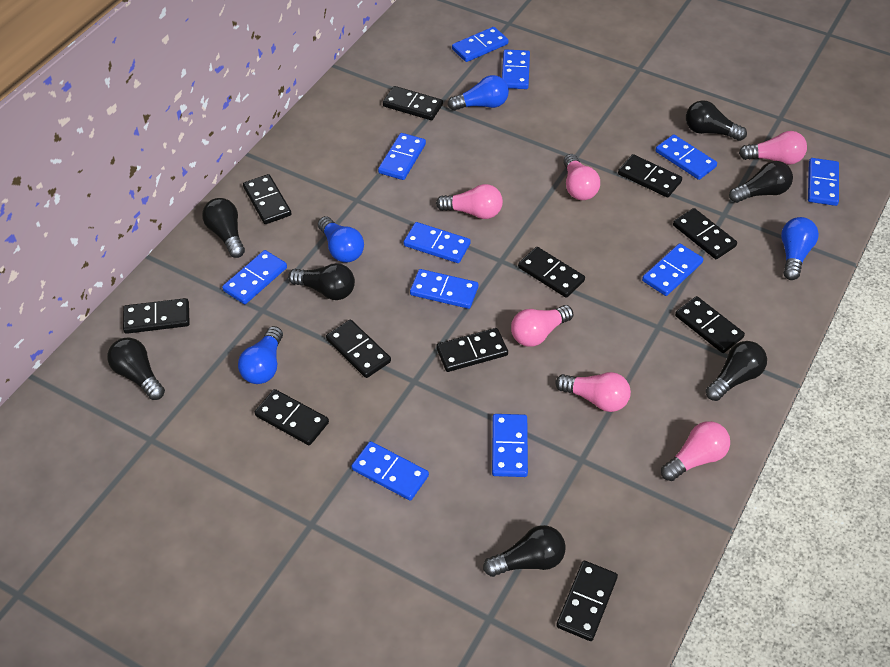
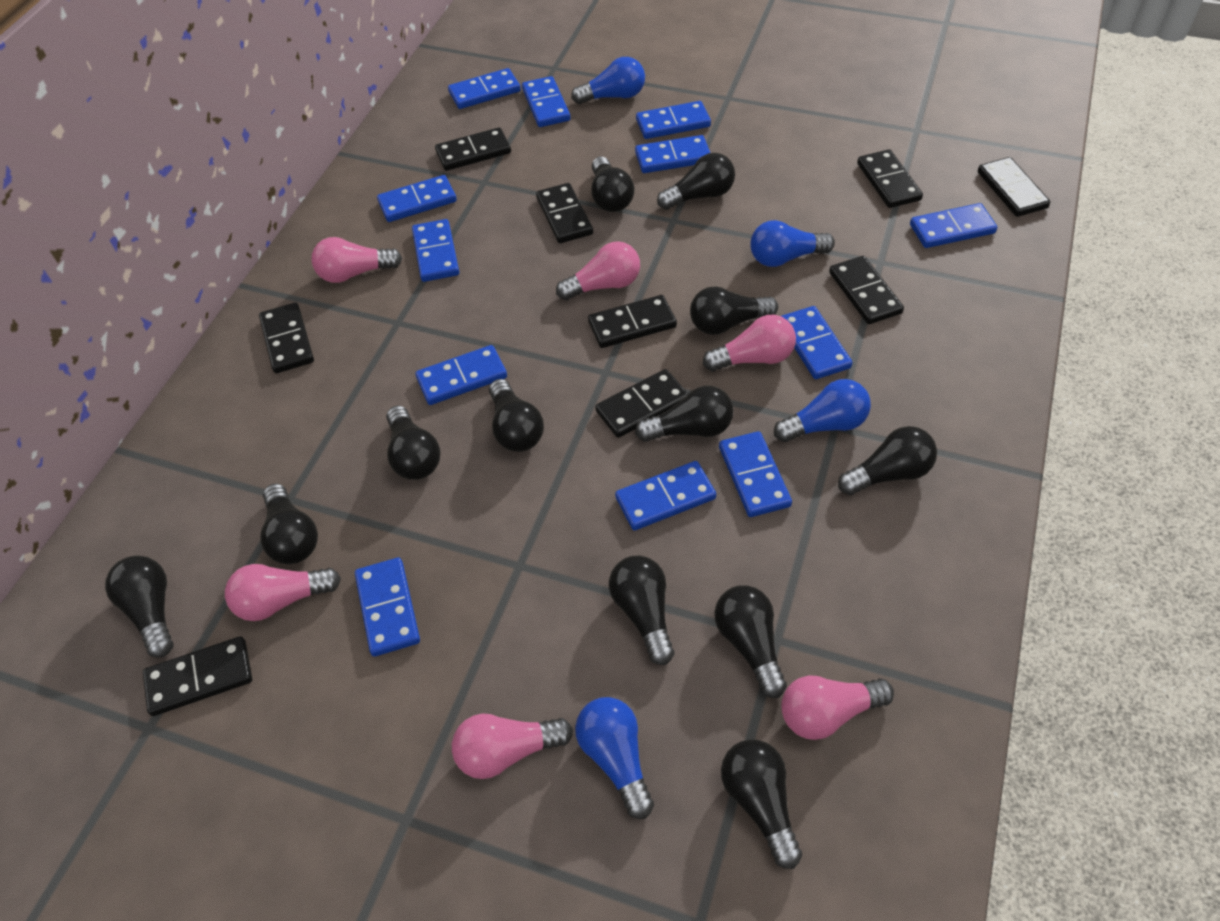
black domino: 11 -> 9
black light bulb: 7 -> 12
blue domino: 11 -> 12

